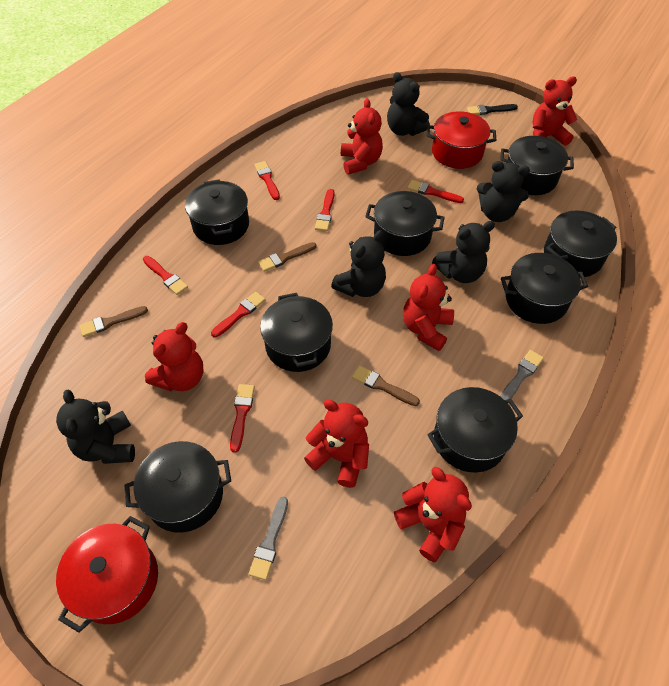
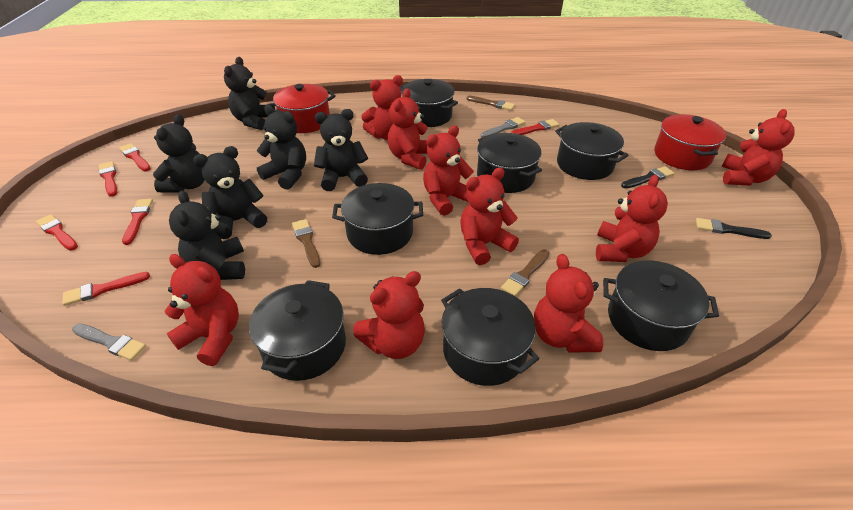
black brush: 1 -> 2
black pot: 8 -> 7
black teddy bear: 5 -> 6
red teddy bear: 6 -> 9

